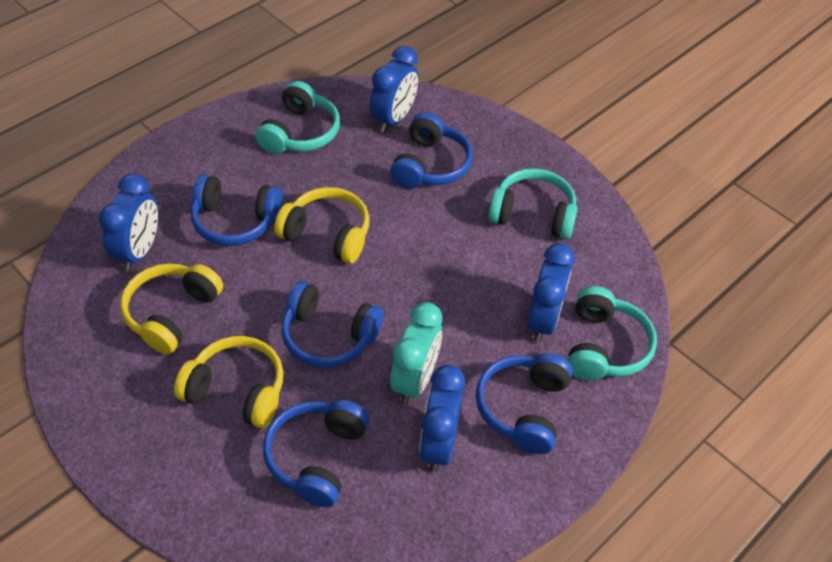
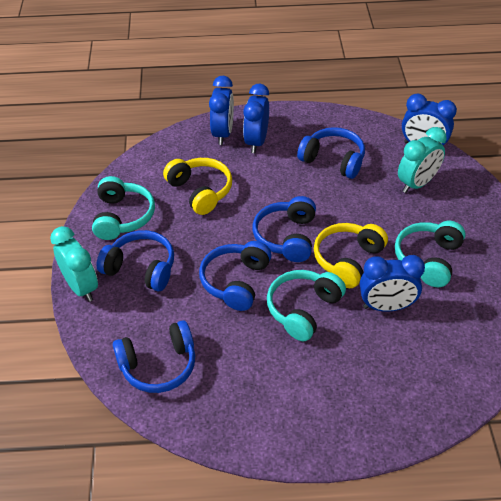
turquoise clock: 1 -> 2
yellow headphones: 3 -> 2

